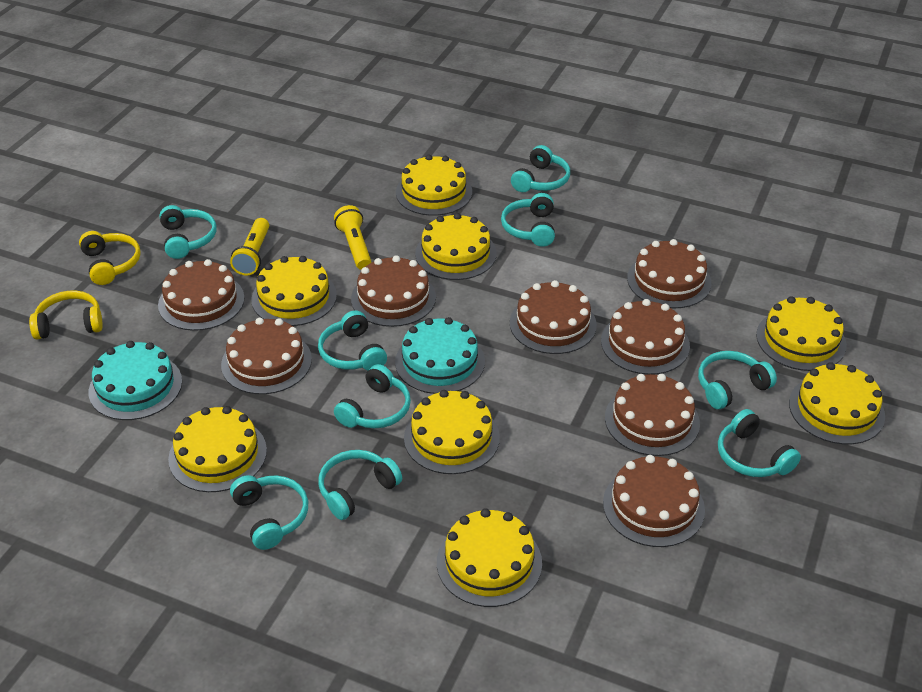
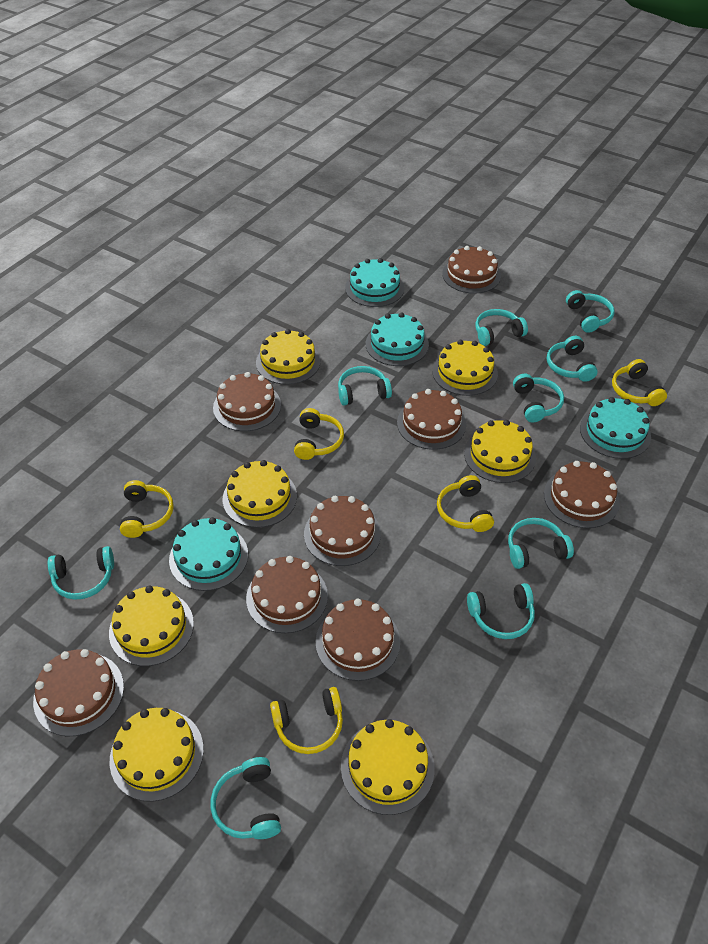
turquoise cake: 2 -> 4
yellow cake: 8 -> 7
yellow flashlight: 2 -> 0
yellow headphones: 2 -> 5

